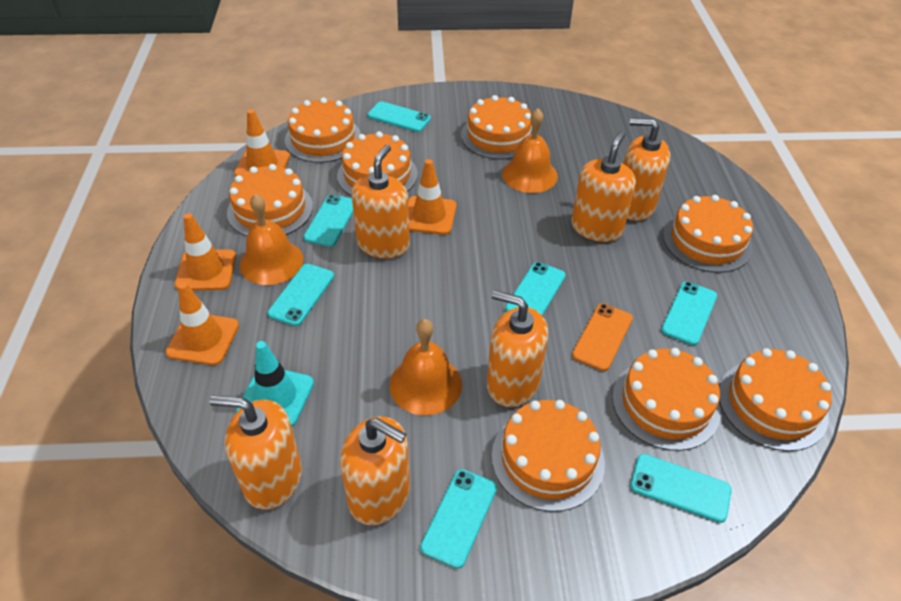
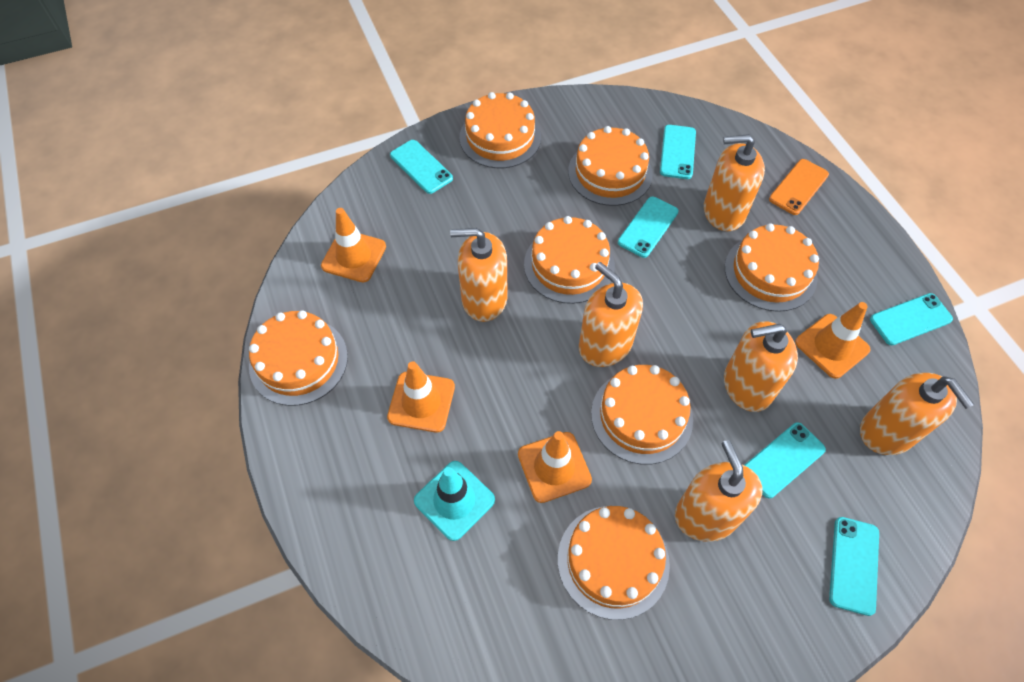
orange bell: 3 -> 0
orange cake: 8 -> 7
turquoise phone: 7 -> 6

